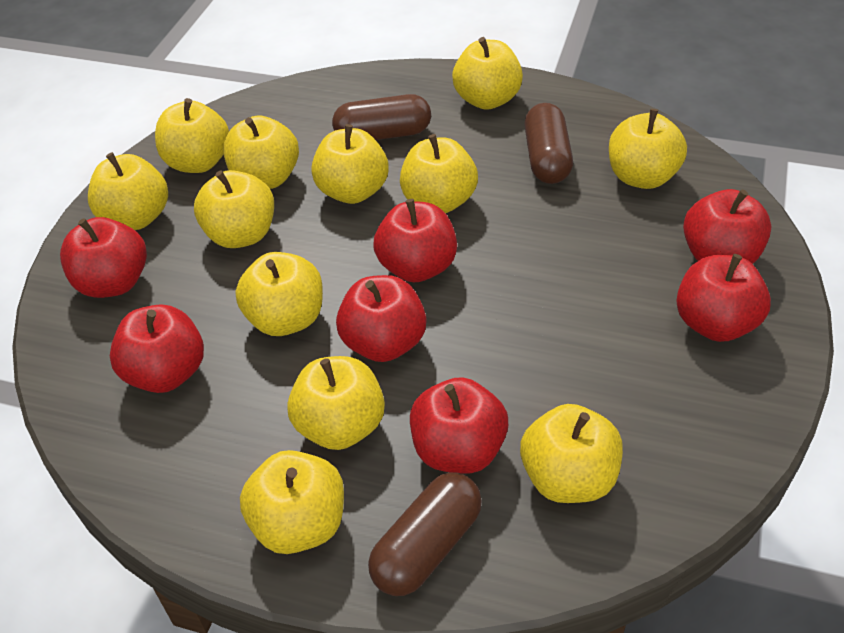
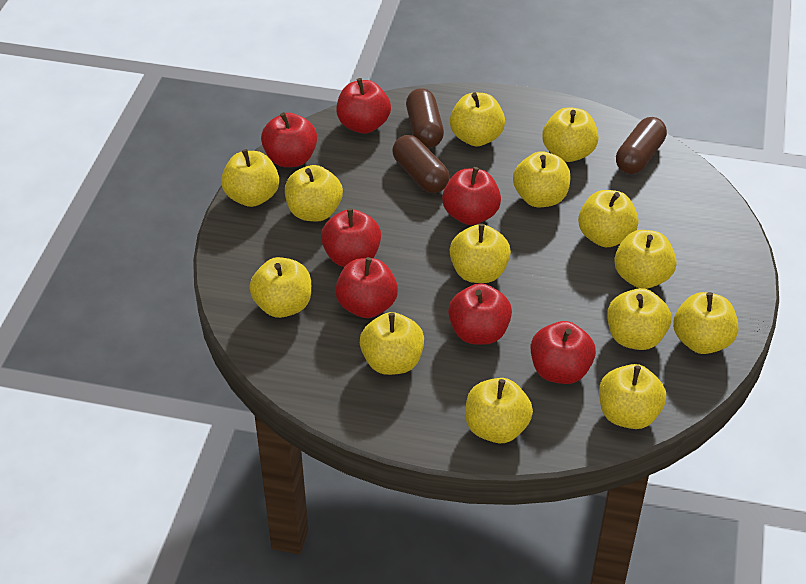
yellow apple: 12 -> 14

